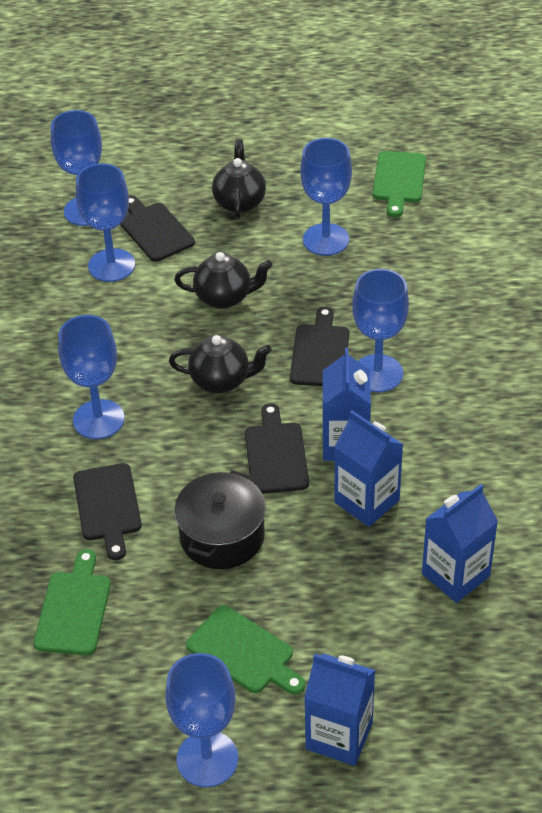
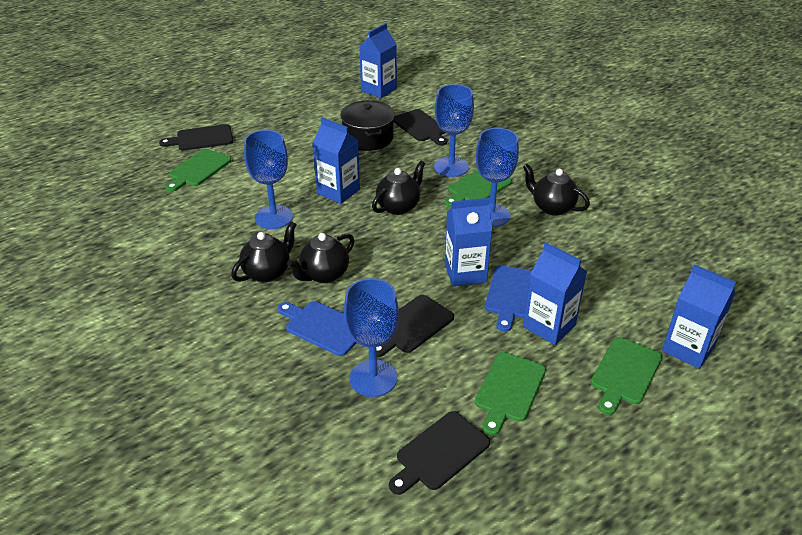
black teapot: 3 -> 4
blue carton: 4 -> 5
blue cutting board: 0 -> 2
blue goblet: 6 -> 4
green cutting board: 3 -> 4

